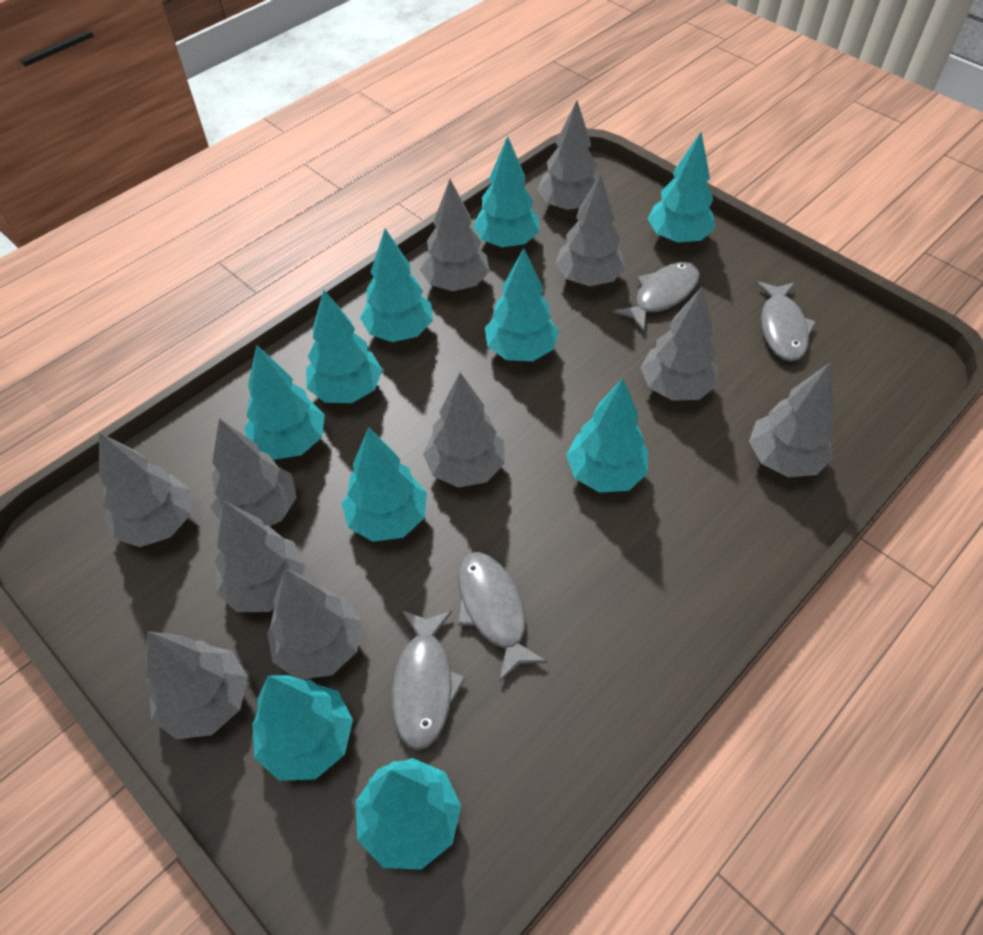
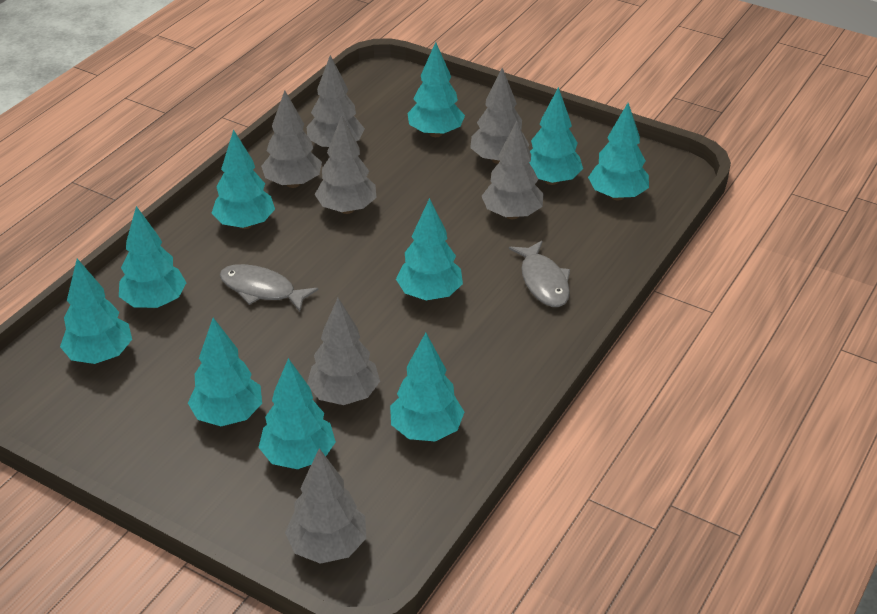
grey fish: 4 -> 2
grey tree: 11 -> 7

